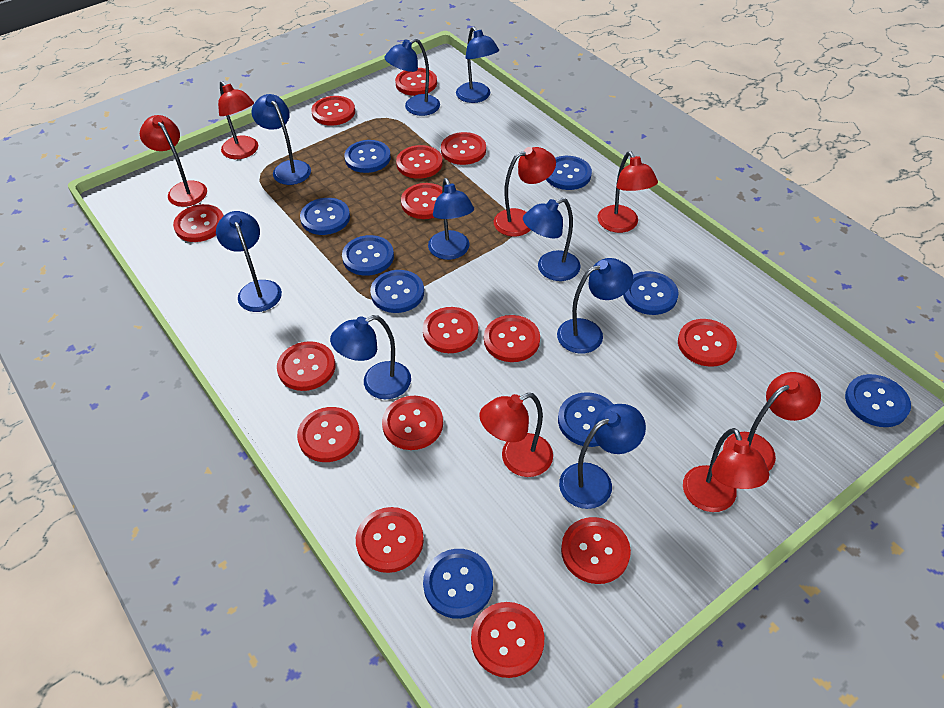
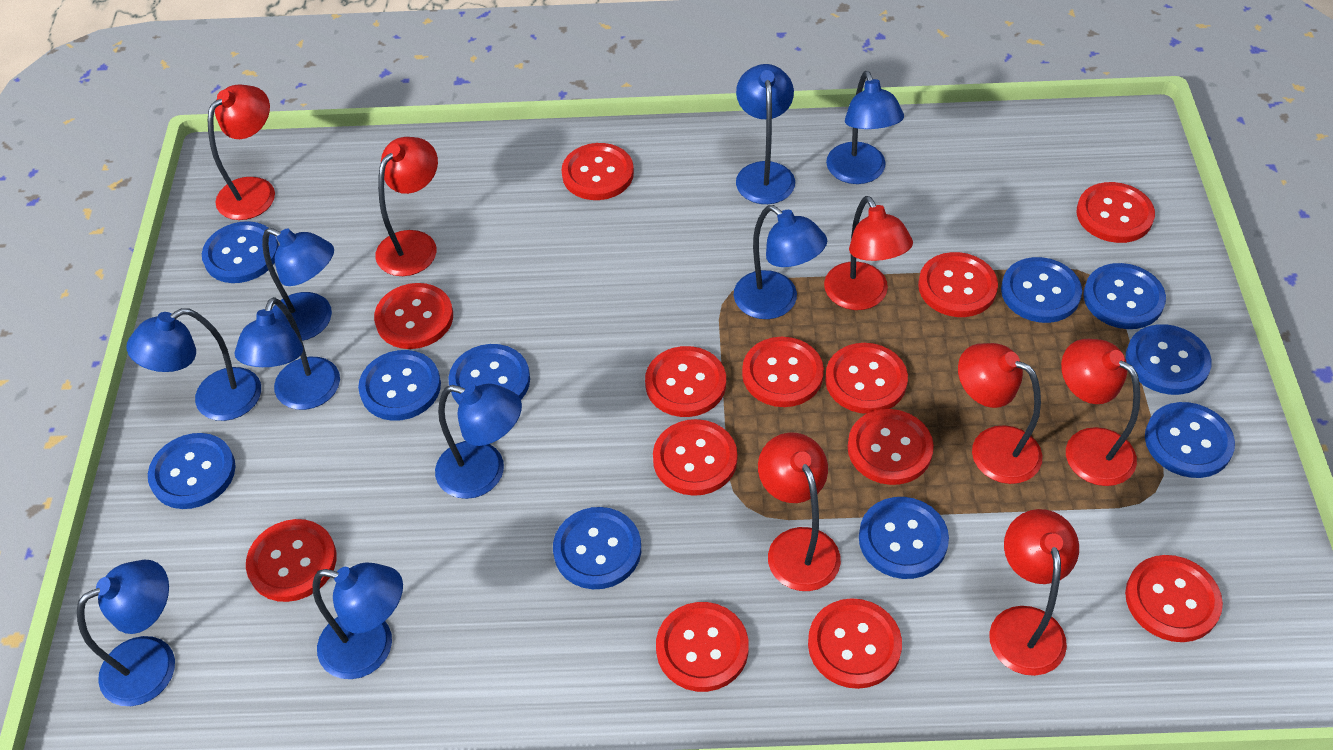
blue button: 9 -> 10
red button: 15 -> 13

